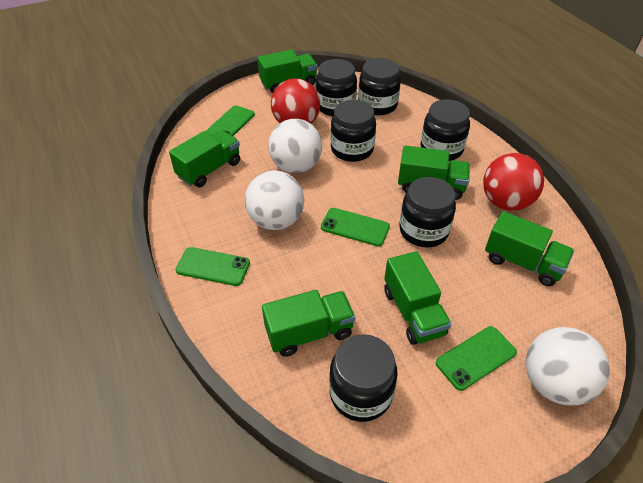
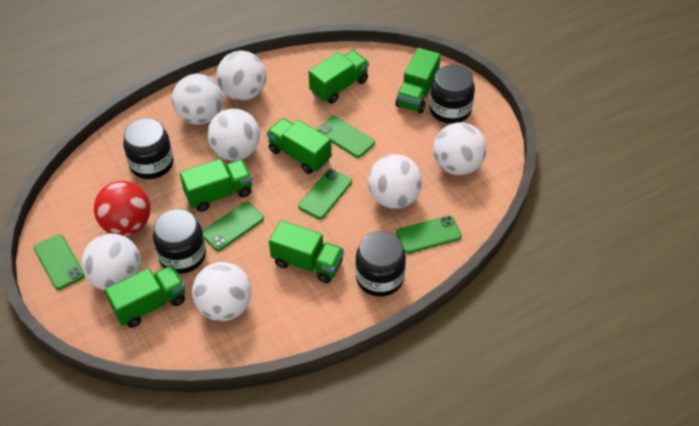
black jar: 6 -> 4
green phone: 4 -> 5
red ball: 2 -> 1
white ball: 3 -> 7

